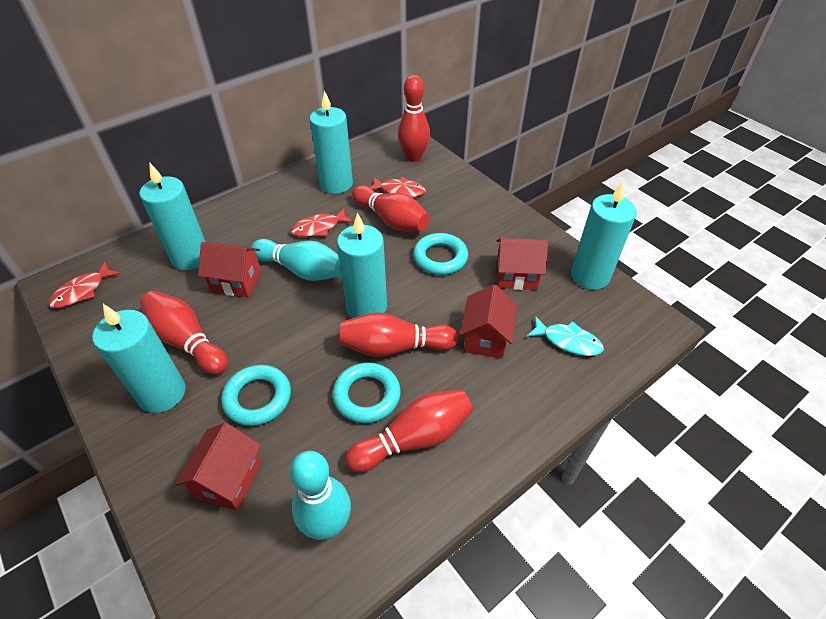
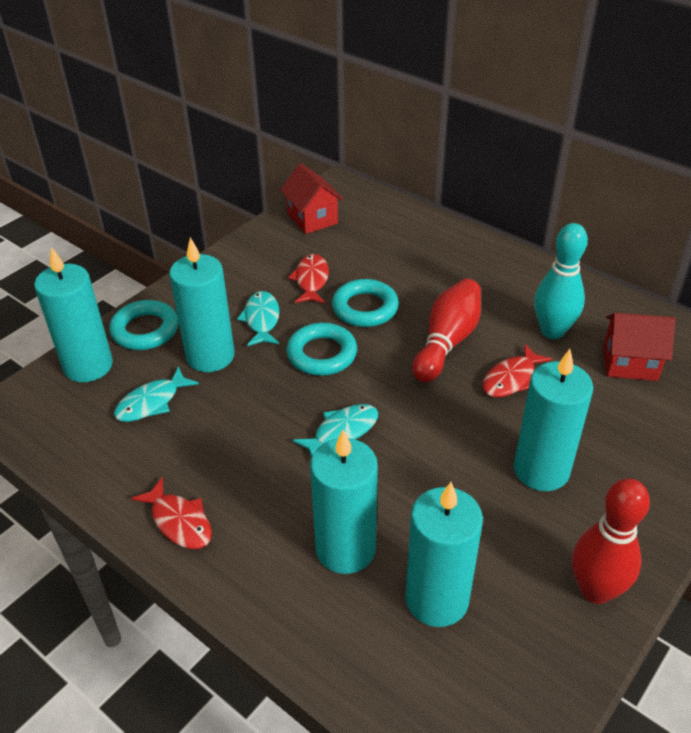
red bowling pin: 5 -> 2
red house: 4 -> 2
turquoise bowling pin: 2 -> 1
turquoise fish: 1 -> 3

